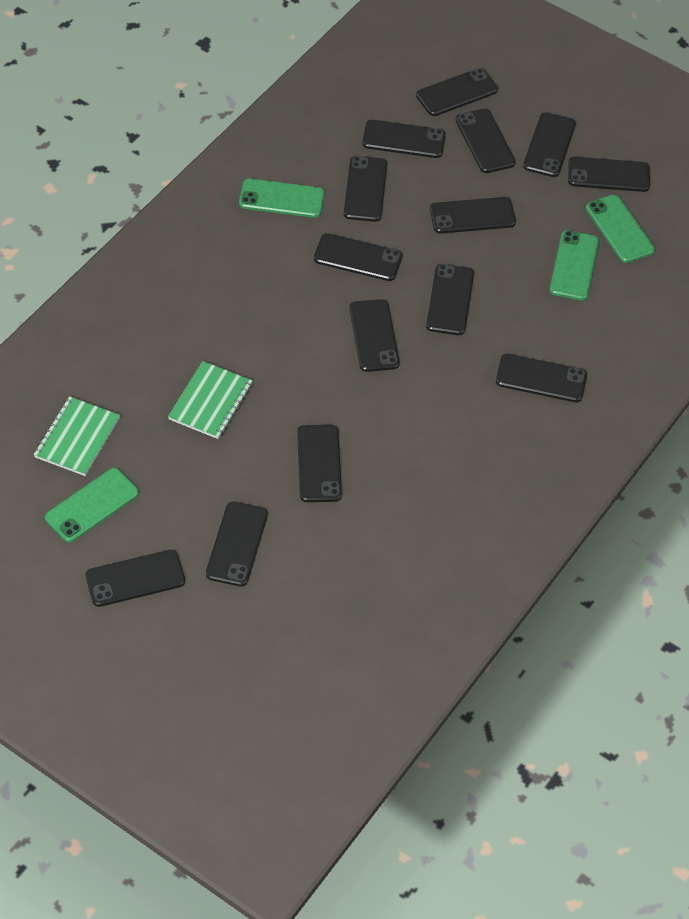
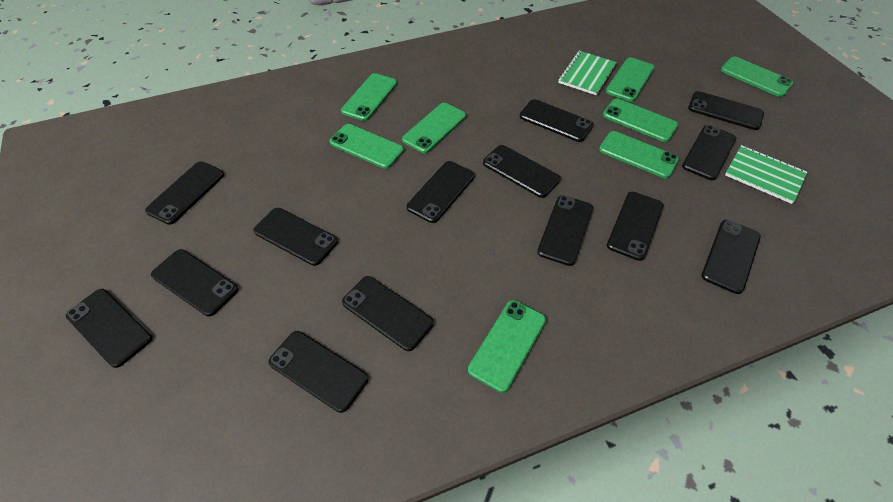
green phone: 4 -> 8

